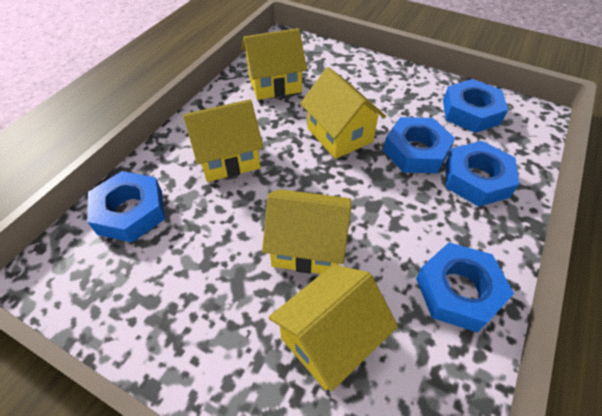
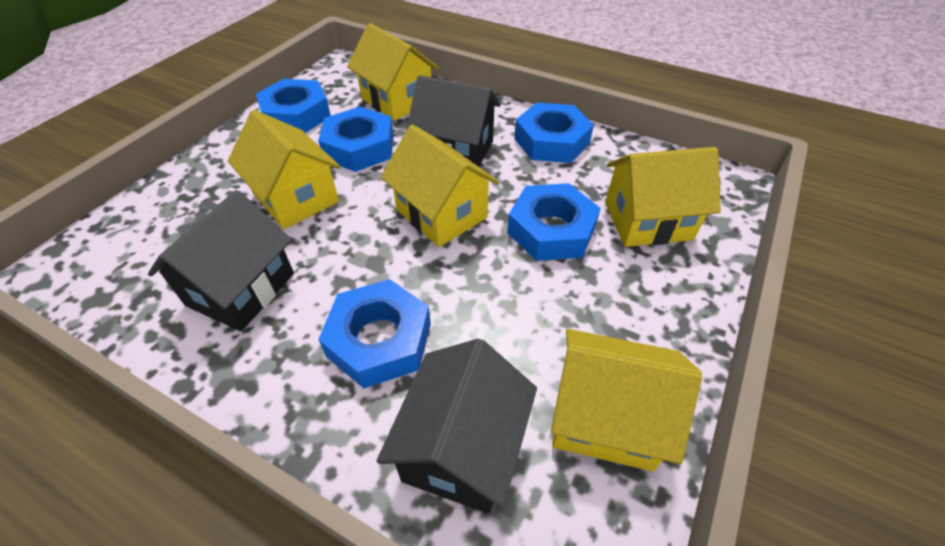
black house: 0 -> 3

